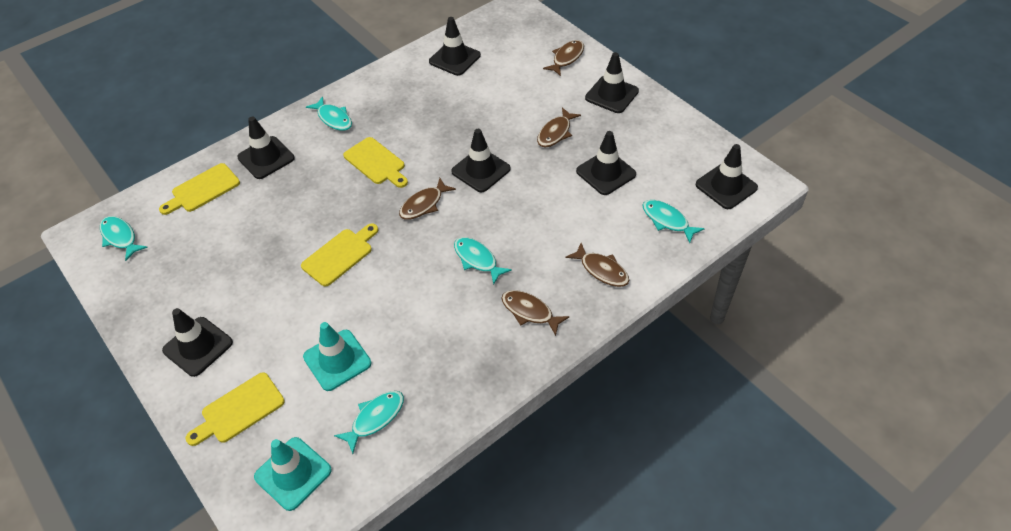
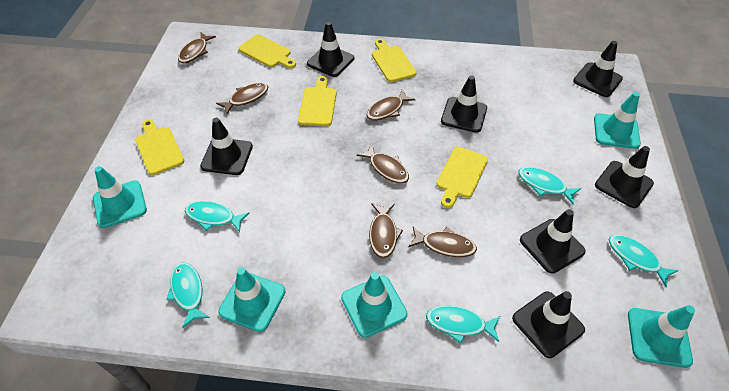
brown fish: 5 -> 6
turquoise traffic cone: 2 -> 5
yellow cutting board: 4 -> 5

